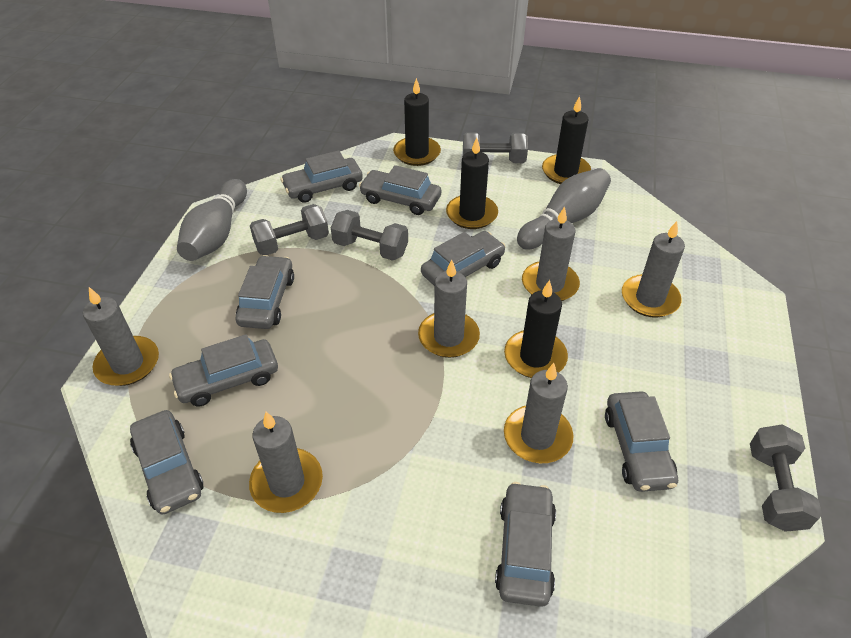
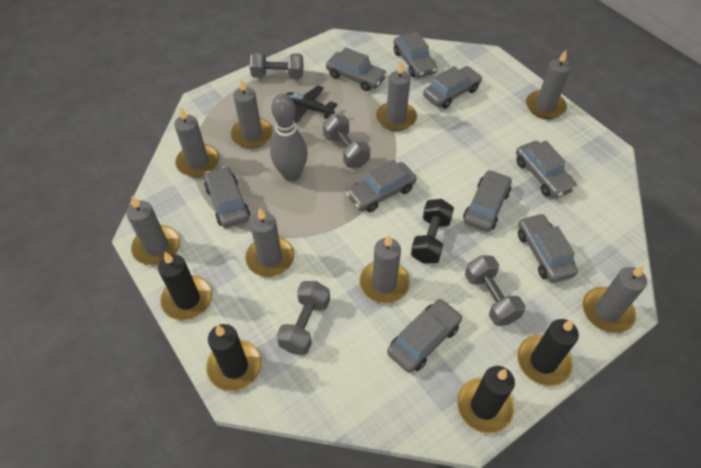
black dumbbell: 0 -> 1
black plane: 0 -> 1
grey bowling pin: 2 -> 1
grey candle: 6 -> 8
grey car: 8 -> 9

